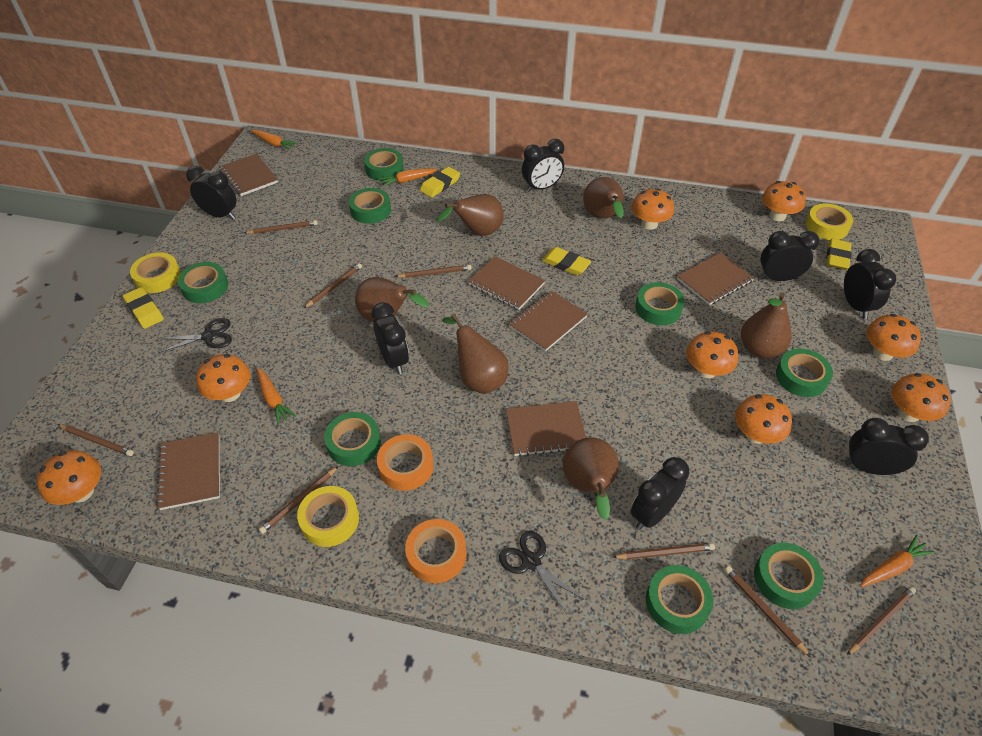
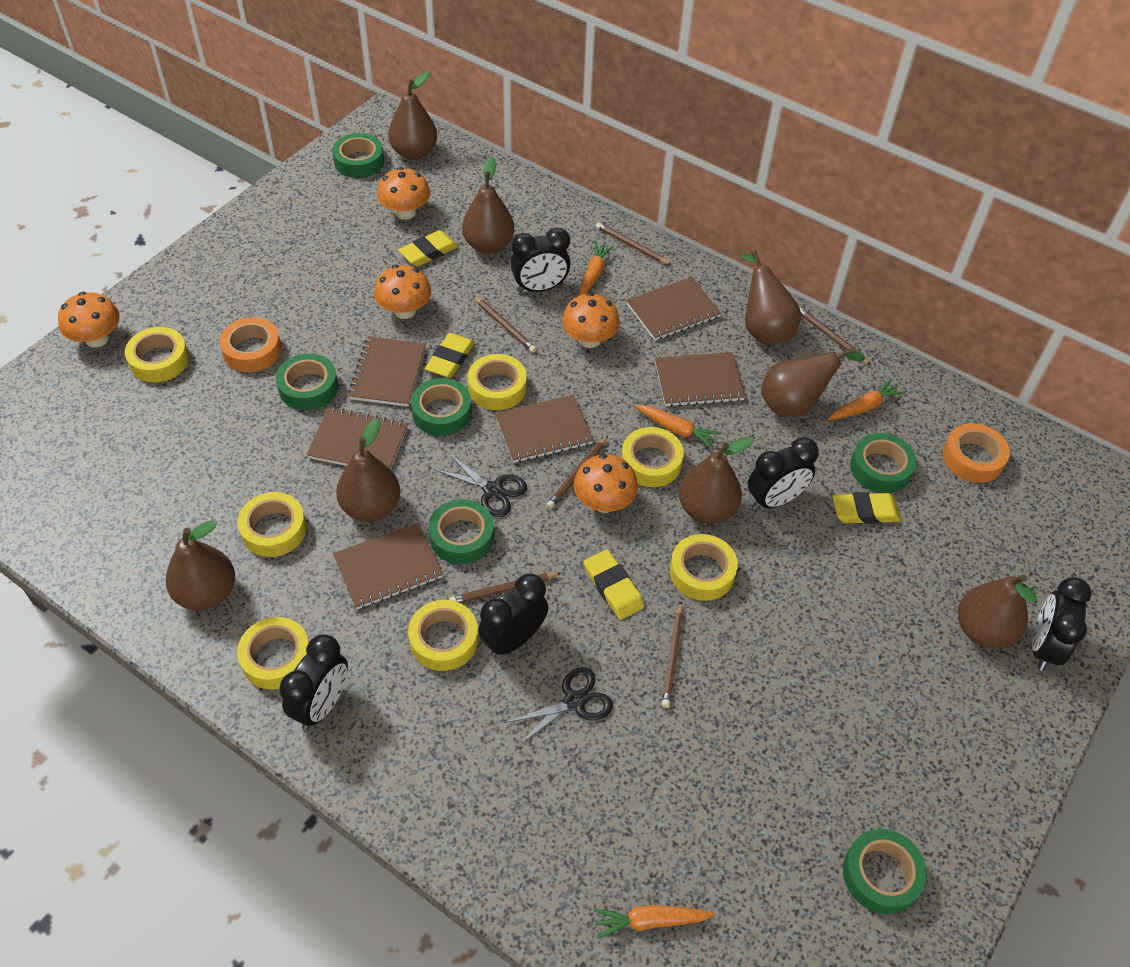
black clock: 7 -> 5
brown pear: 6 -> 8
brown pencil: 8 -> 6
green tape: 8 -> 6
orange mushroom: 8 -> 5
yellow tape: 3 -> 7

